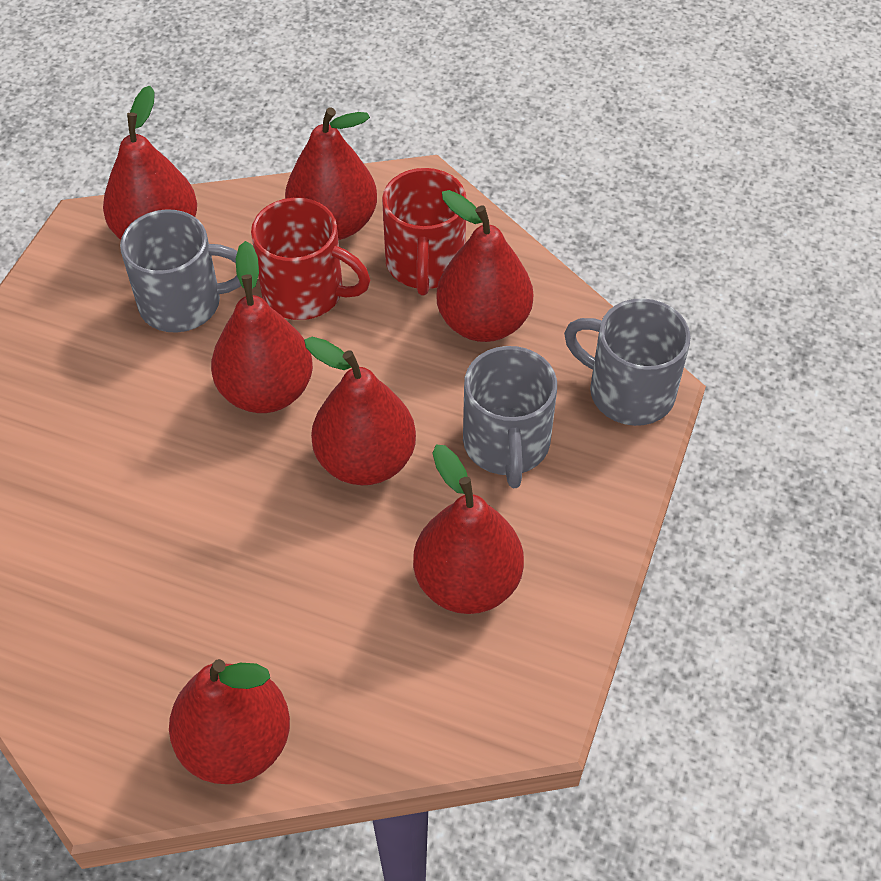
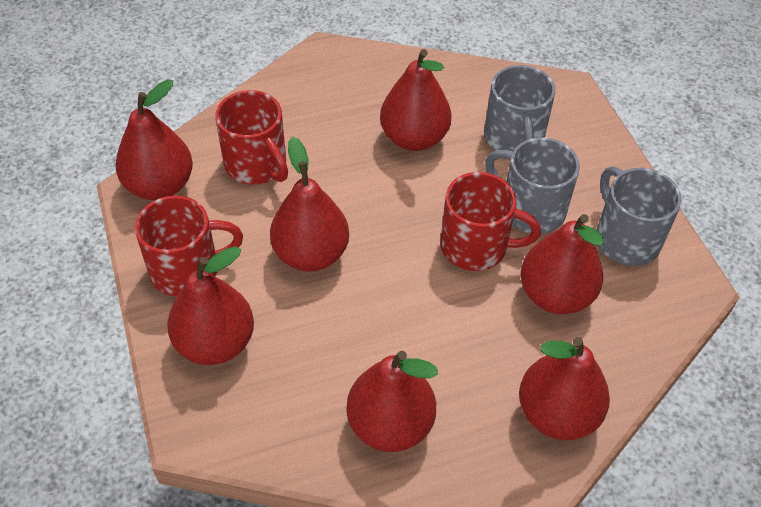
red mug: 2 -> 3

